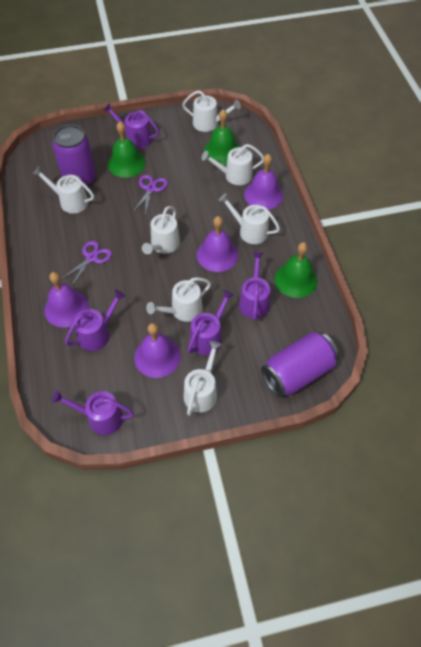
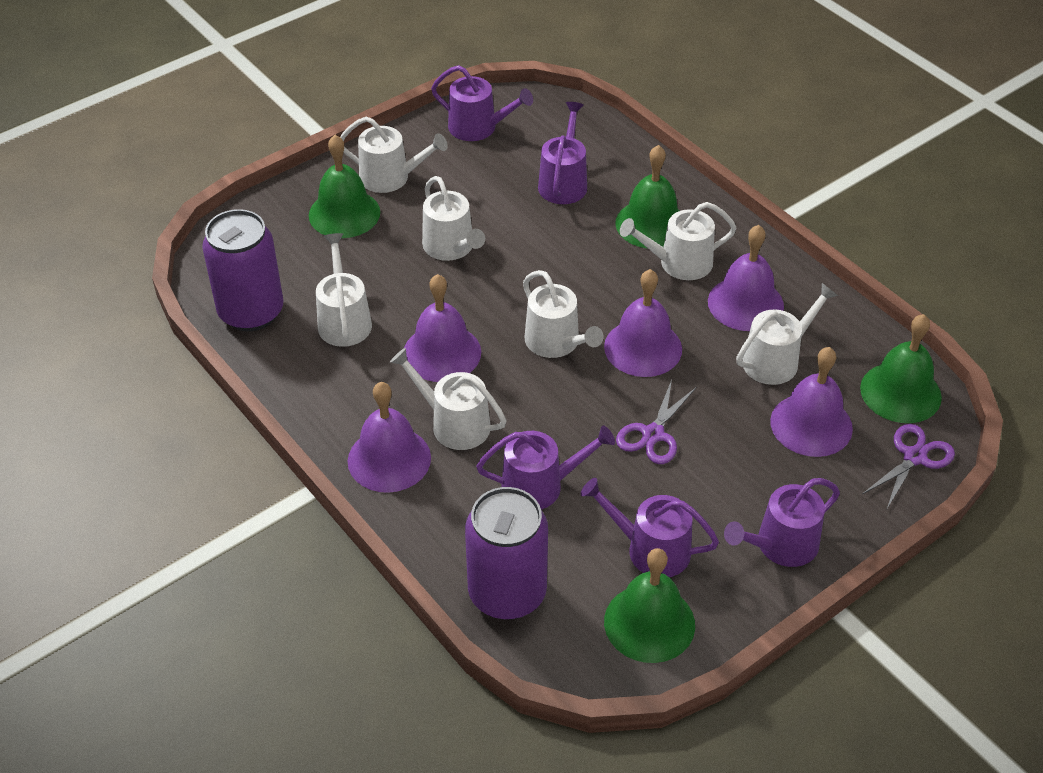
green bell: 3 -> 4
purple bell: 4 -> 5

